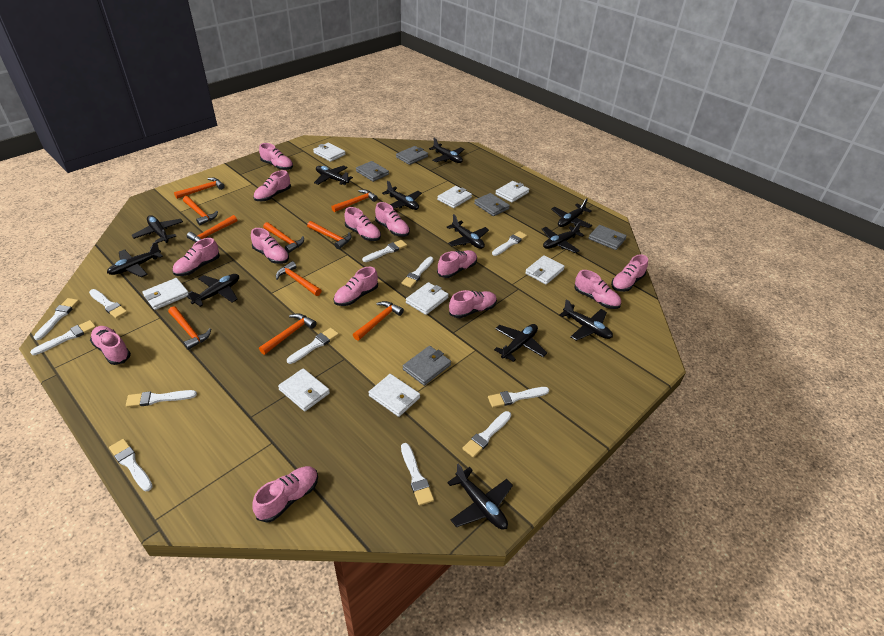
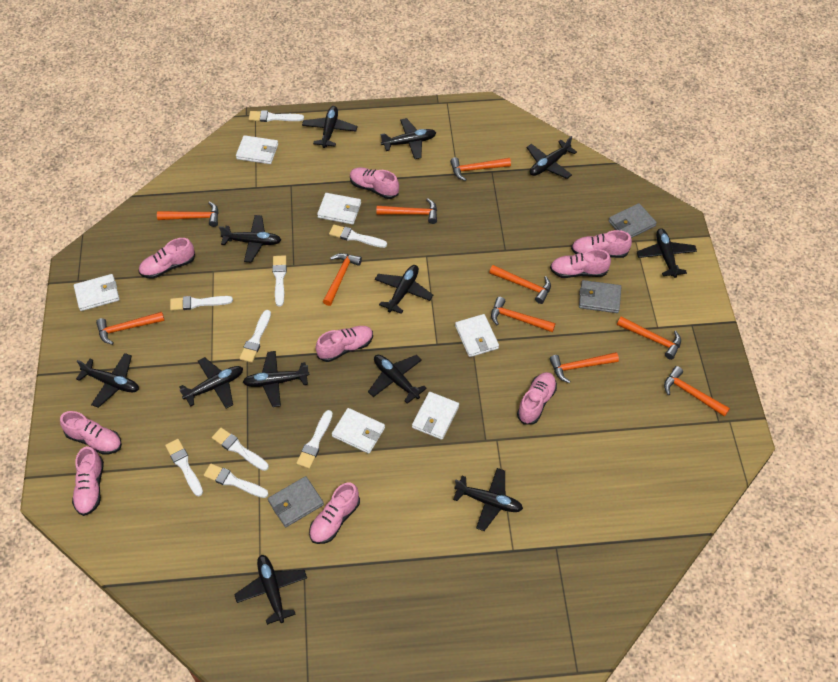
grey wallet: 5 -> 3
pink shoe: 13 -> 9
white brush: 12 -> 9
white wallet: 8 -> 6

